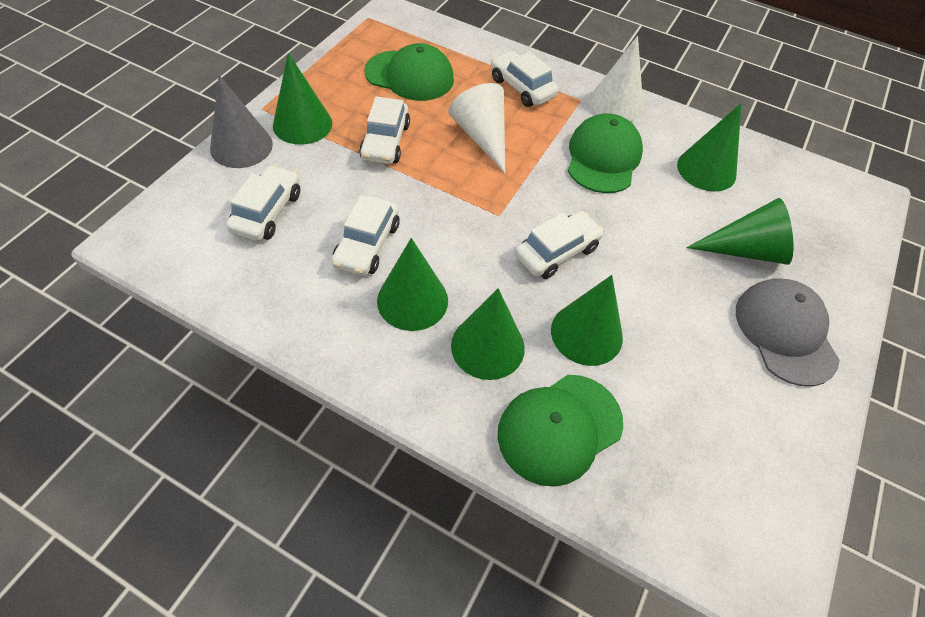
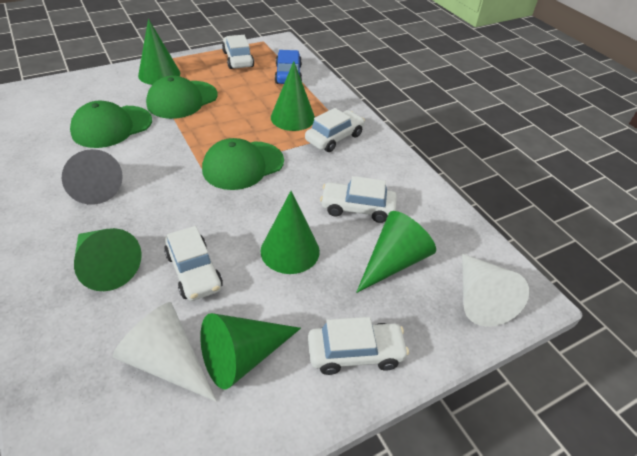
blue car: 0 -> 1
grey cap: 1 -> 0

